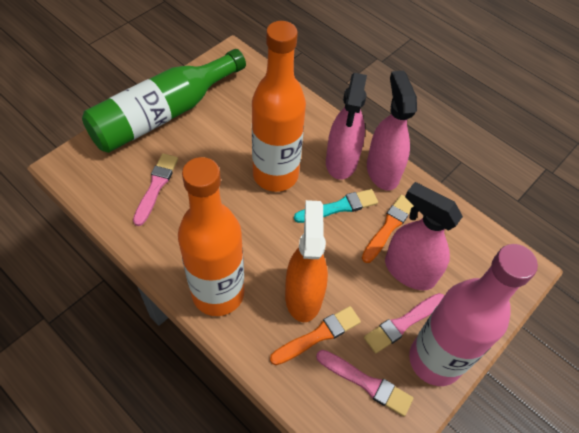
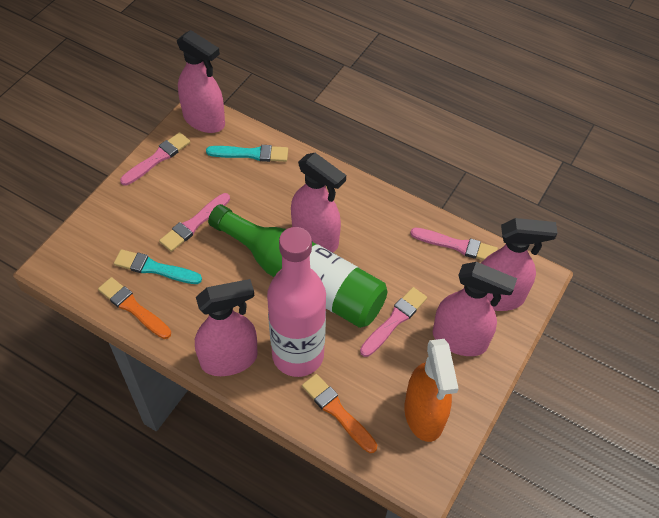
orange bottle: 2 -> 0
pink brush: 3 -> 4
pink spray bottle: 3 -> 5
turquoise brush: 1 -> 2

